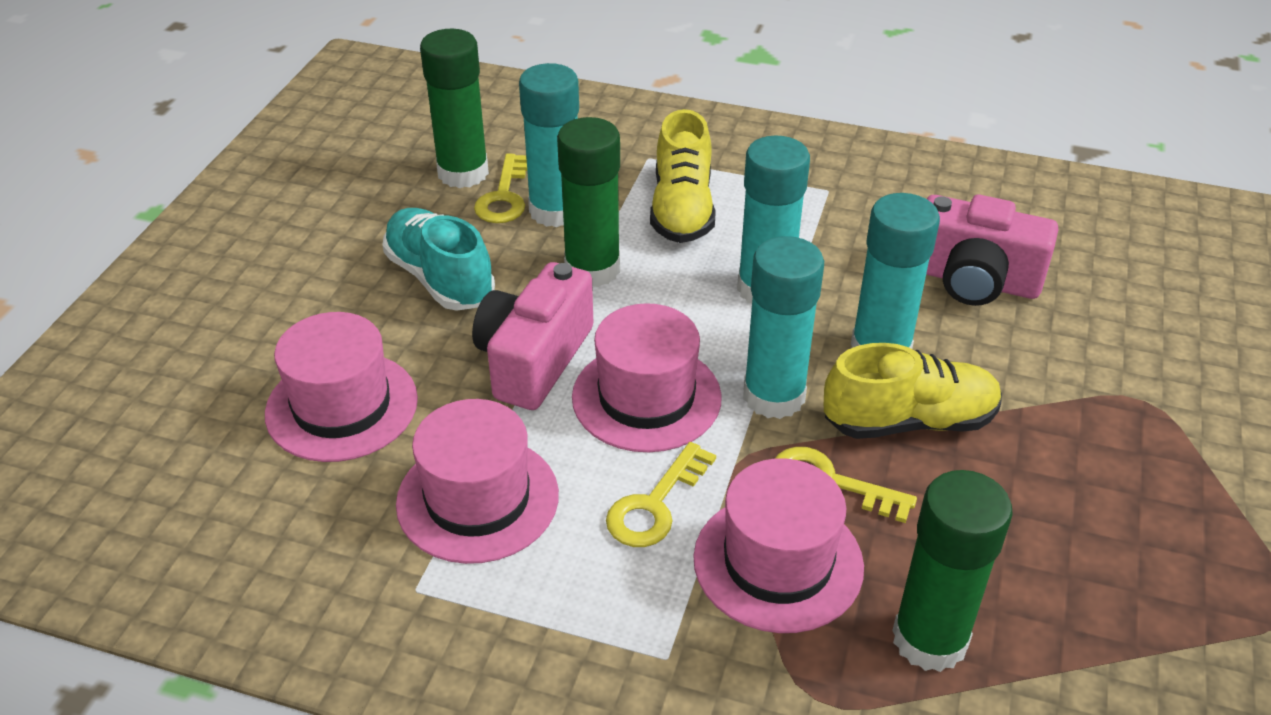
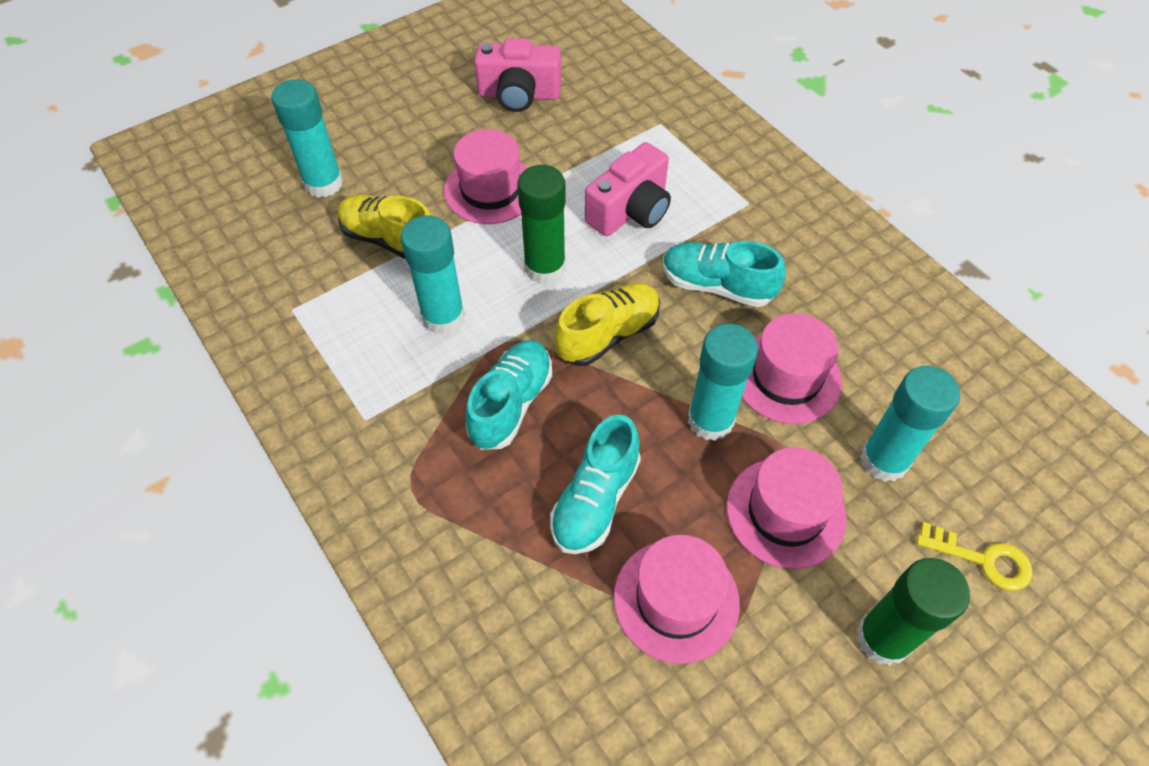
green glue stick: 3 -> 2
turquoise shoe: 1 -> 3
yellow key: 3 -> 1

